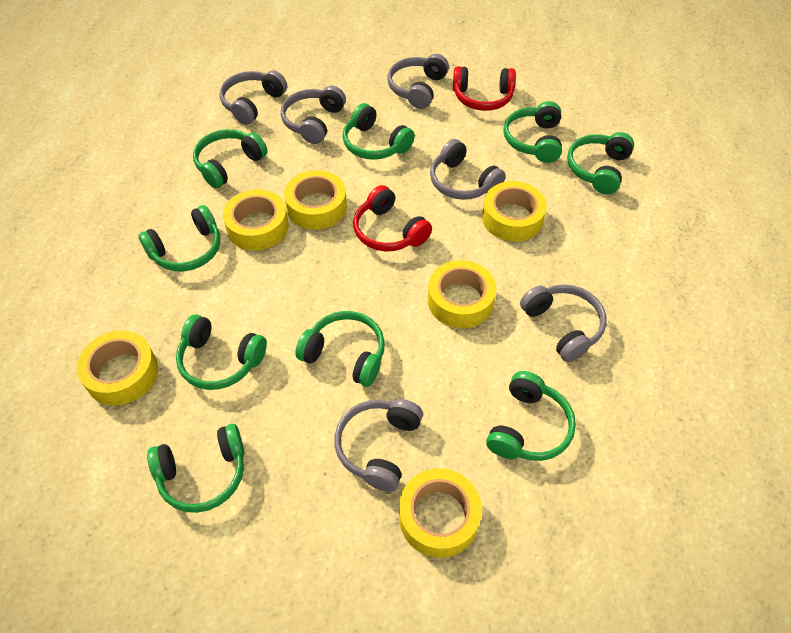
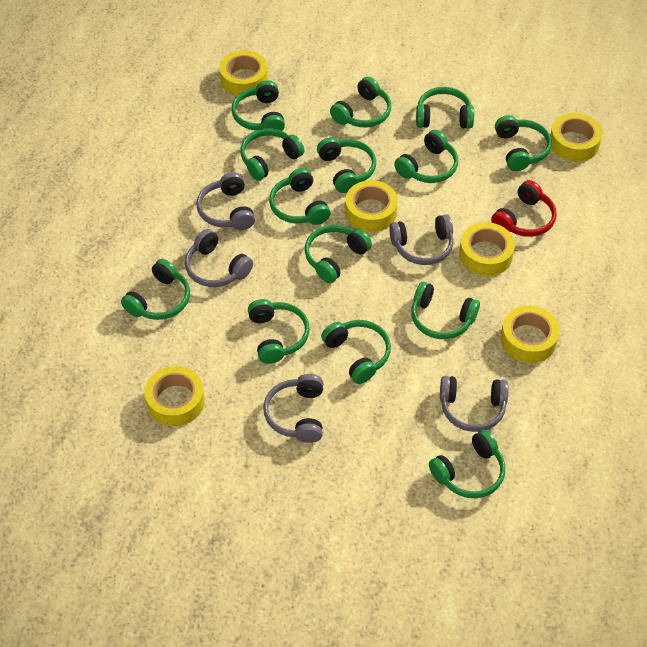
green headphones: 9 -> 14
grey headphones: 6 -> 5
red headphones: 2 -> 1

